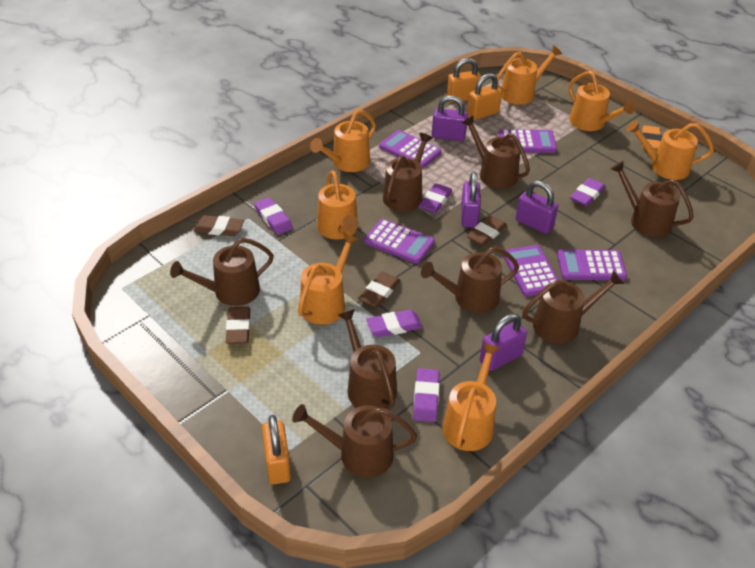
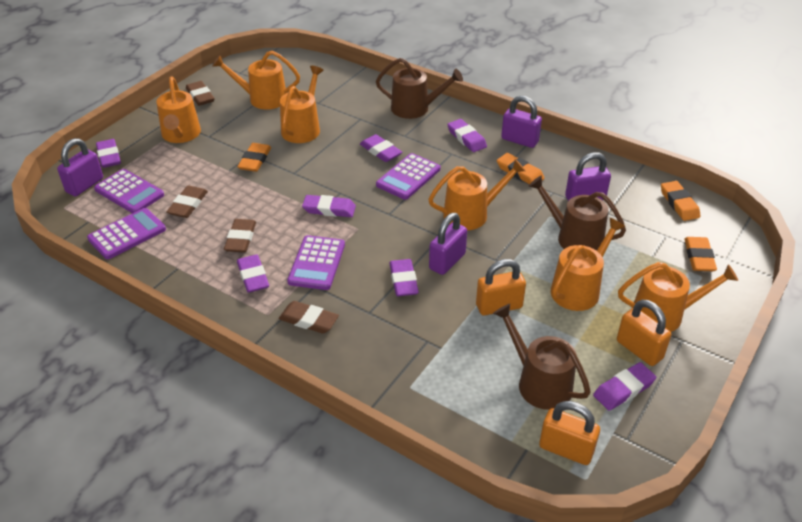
brown watering can: 8 -> 3
orange eraser: 1 -> 4
orange watering can: 7 -> 6
purple calculator: 5 -> 4
purple eraser: 5 -> 7

